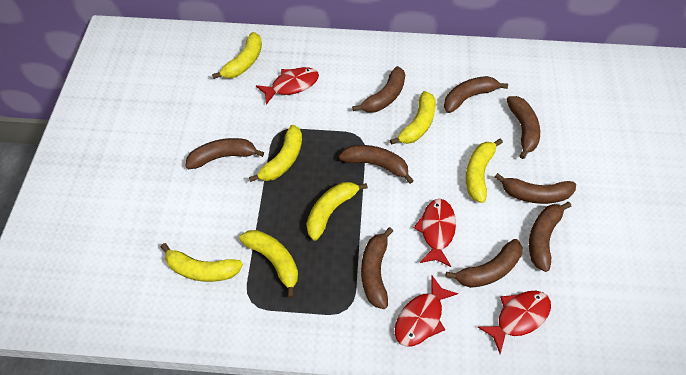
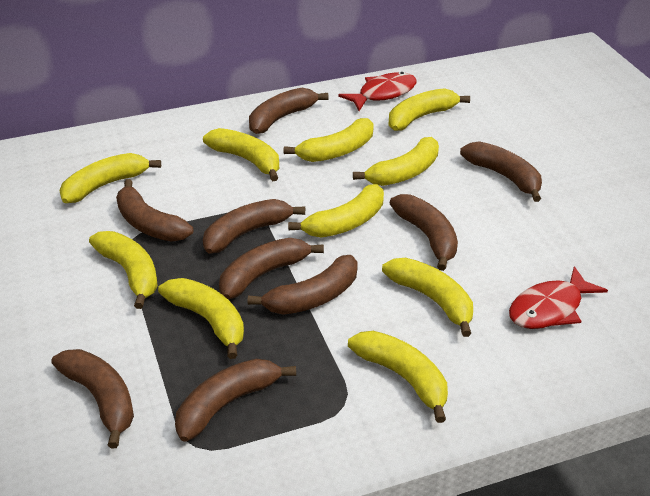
red fish: 4 -> 2
yellow banana: 7 -> 10

